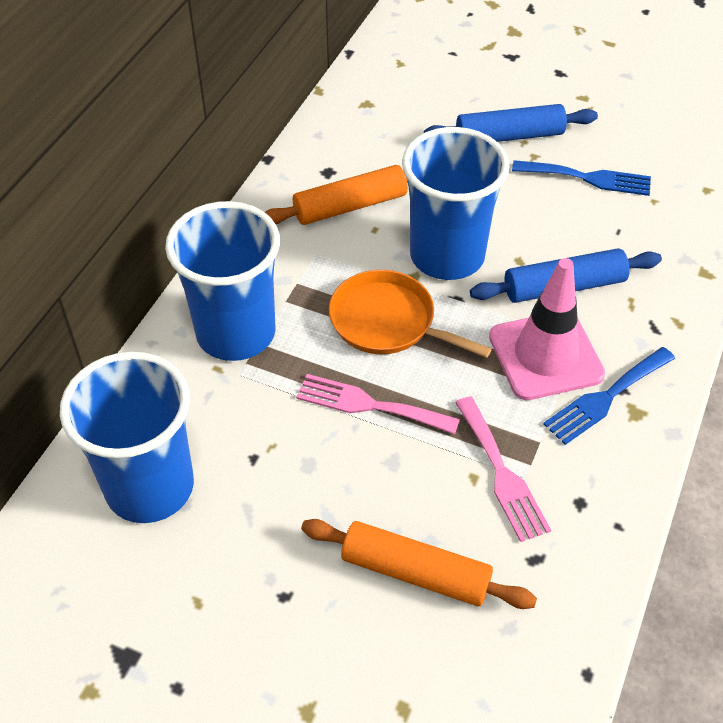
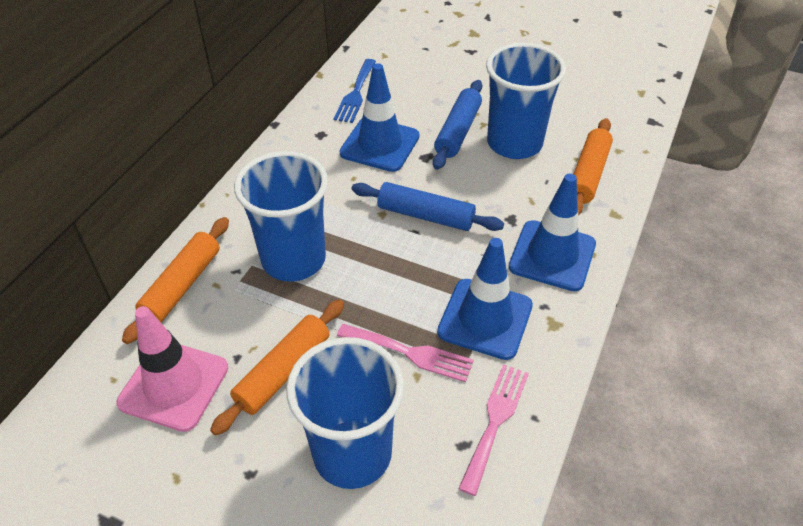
blue fork: 2 -> 1
blue traffic cone: 0 -> 3
orange pan: 1 -> 0
orange rolling pin: 2 -> 3

